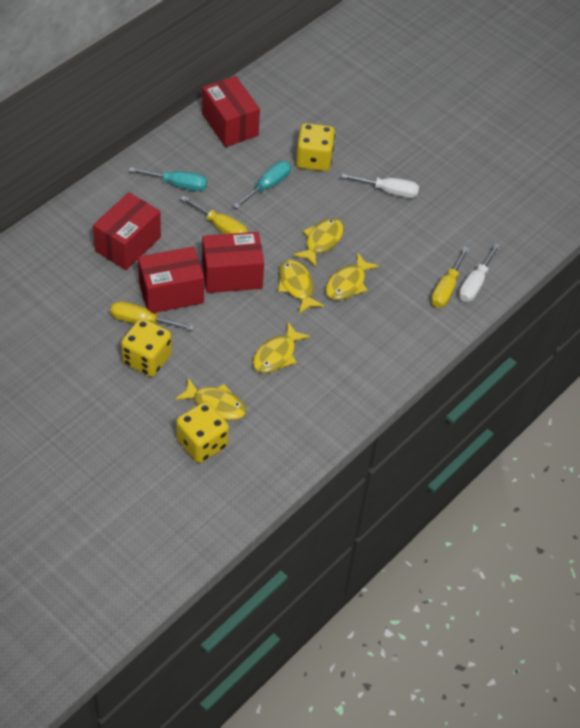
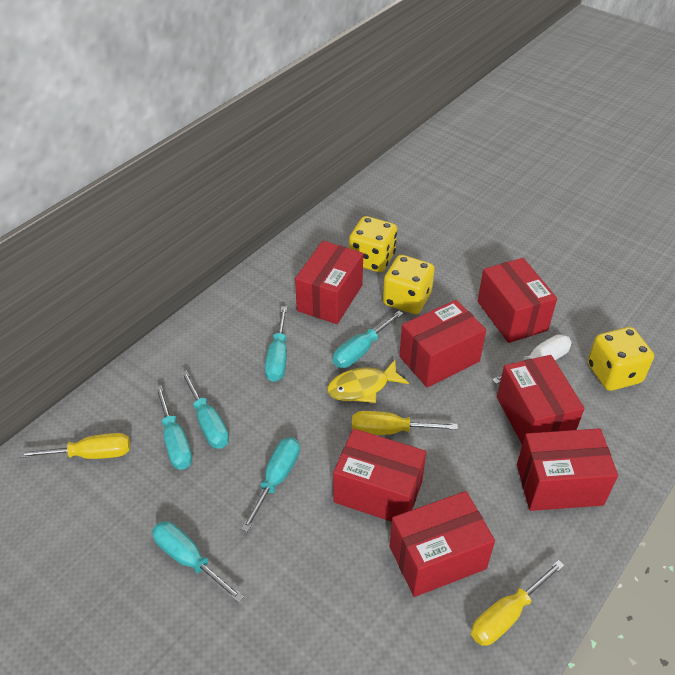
red box: 4 -> 7
turquoise screwdriver: 2 -> 6
white screwdriver: 2 -> 1
yellow fish: 5 -> 1

